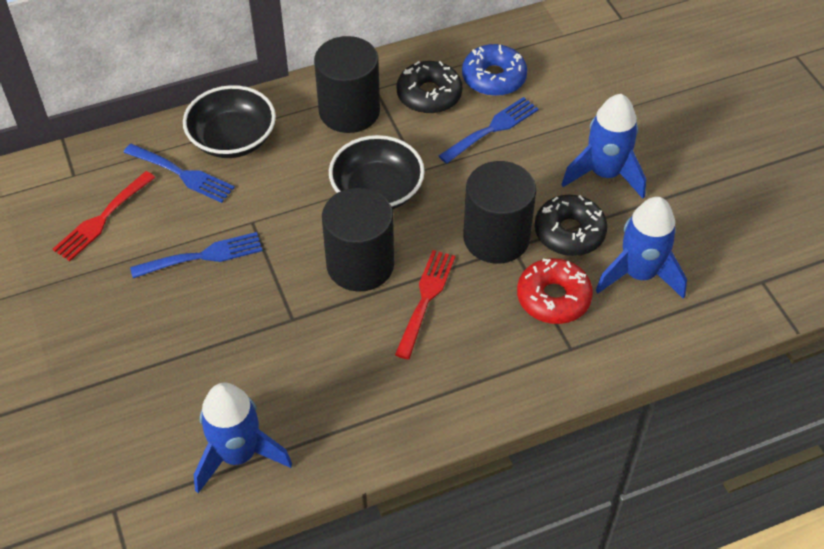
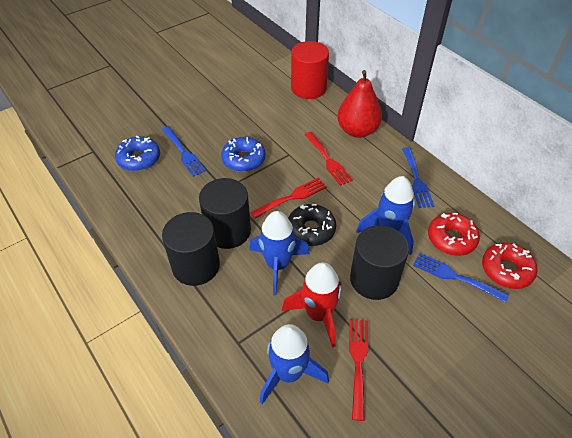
black bowl: 2 -> 0
black donut: 2 -> 1
blue donut: 1 -> 2
red cylinder: 0 -> 1
red donut: 1 -> 2
red fork: 2 -> 3
red pear: 0 -> 1
red rocket: 0 -> 1

